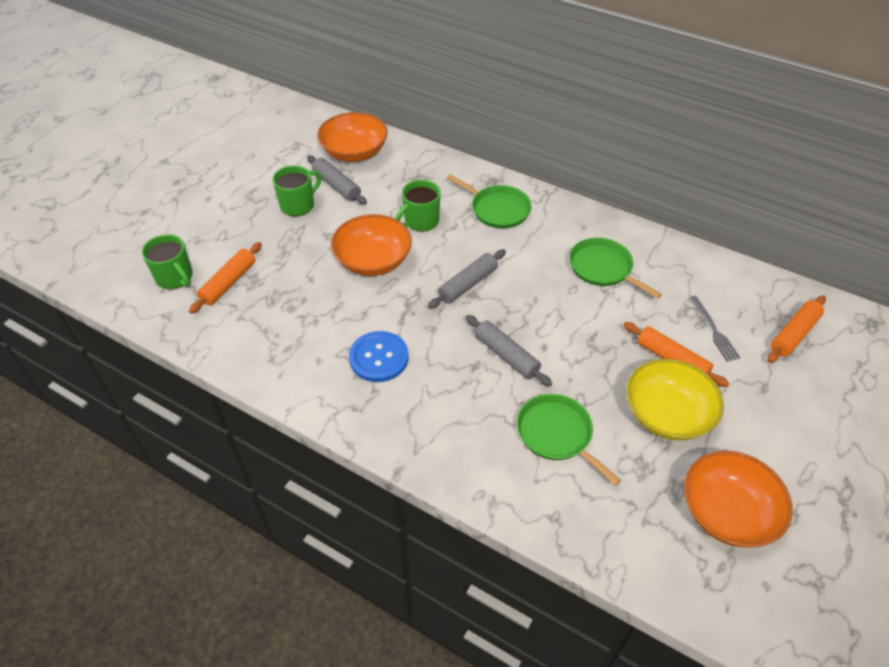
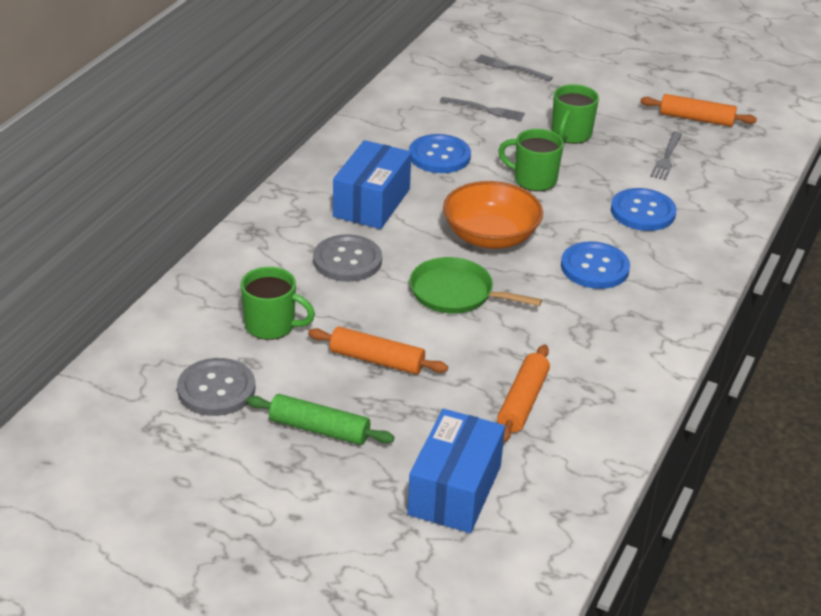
blue box: 0 -> 2
blue button: 1 -> 3
green pan: 3 -> 1
green rolling pin: 0 -> 1
grey button: 0 -> 2
grey fork: 1 -> 3
grey rolling pin: 3 -> 0
orange bowl: 3 -> 1
yellow bowl: 1 -> 0

